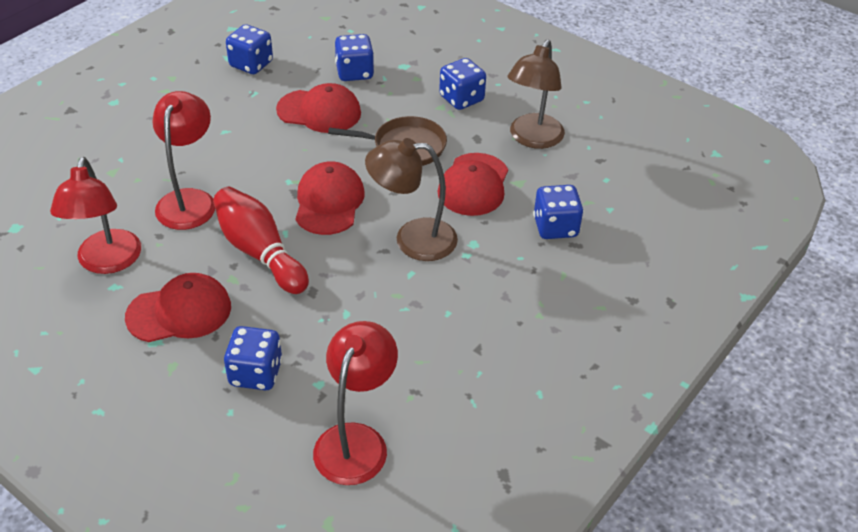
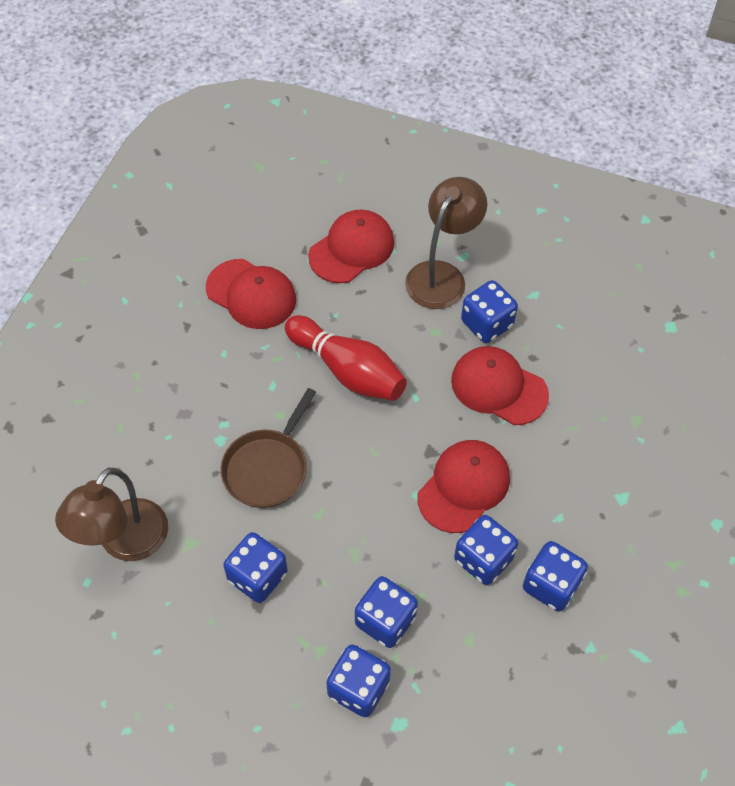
blue dice: 5 -> 6
red lamp: 3 -> 0

